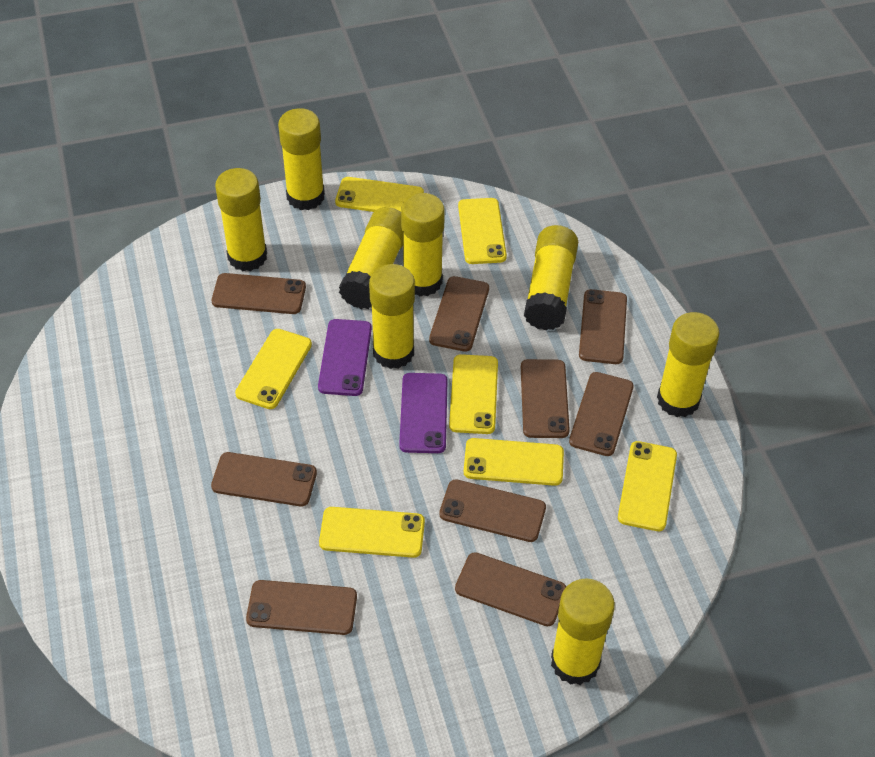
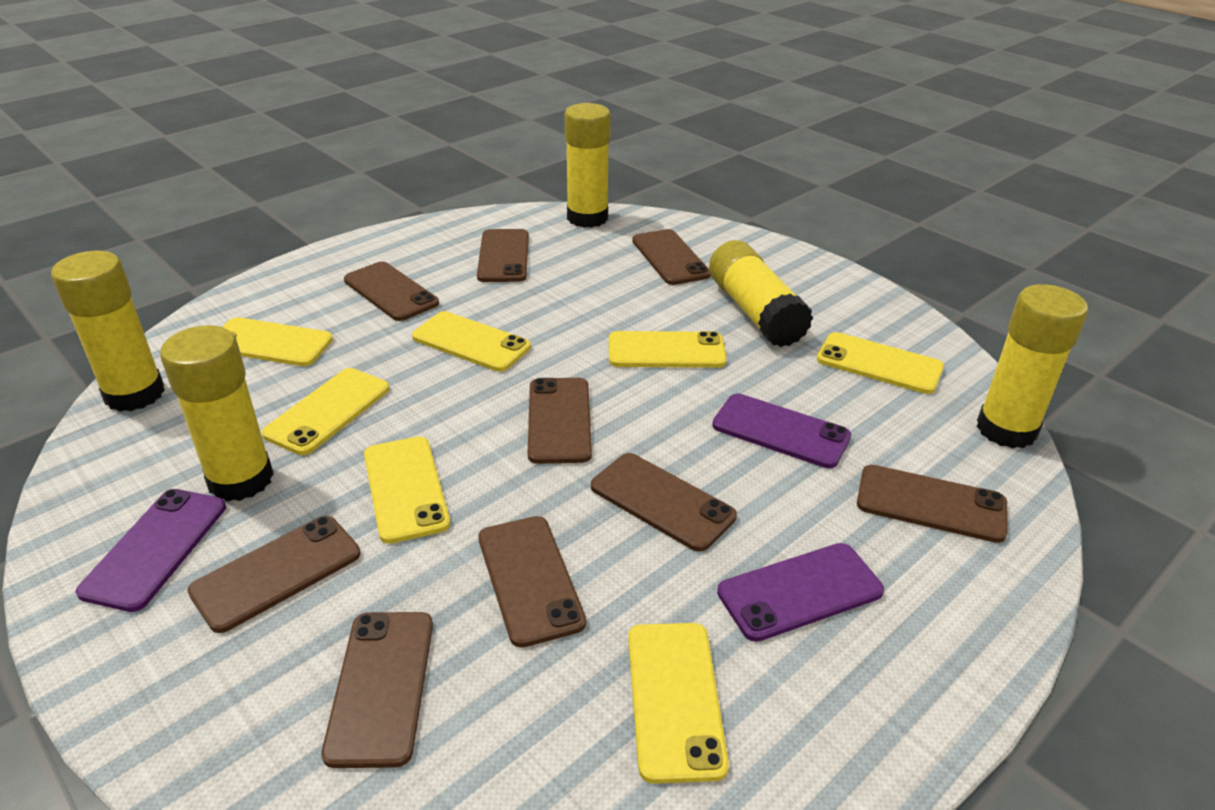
purple phone: 2 -> 3
yellow glue stick: 8 -> 5

